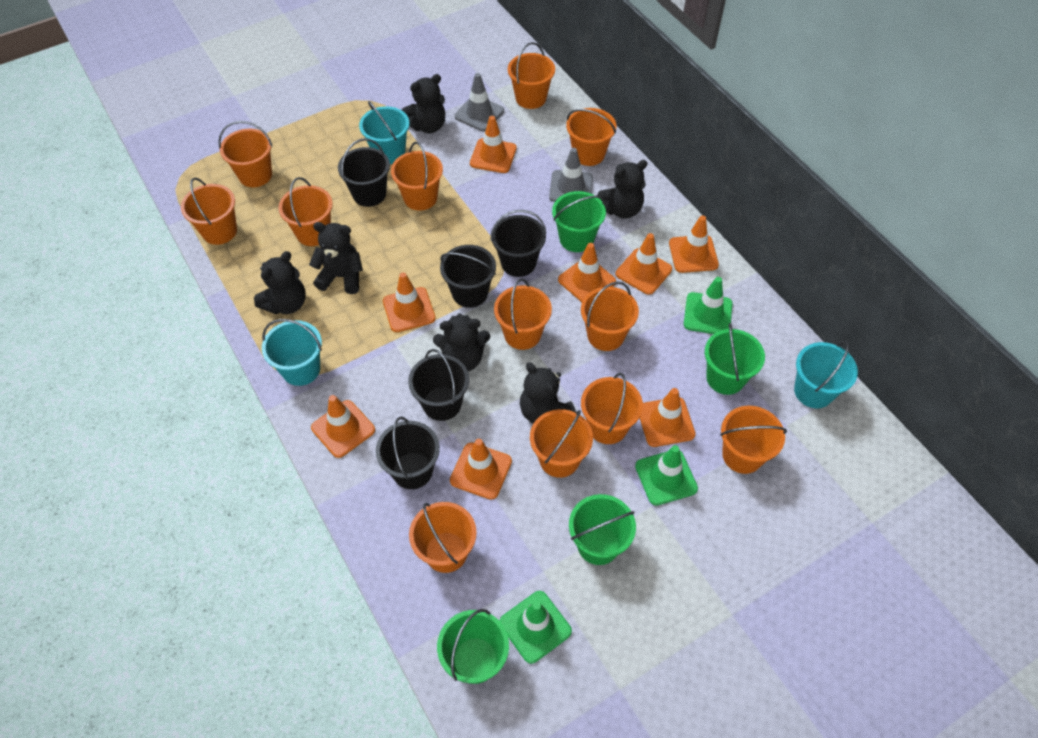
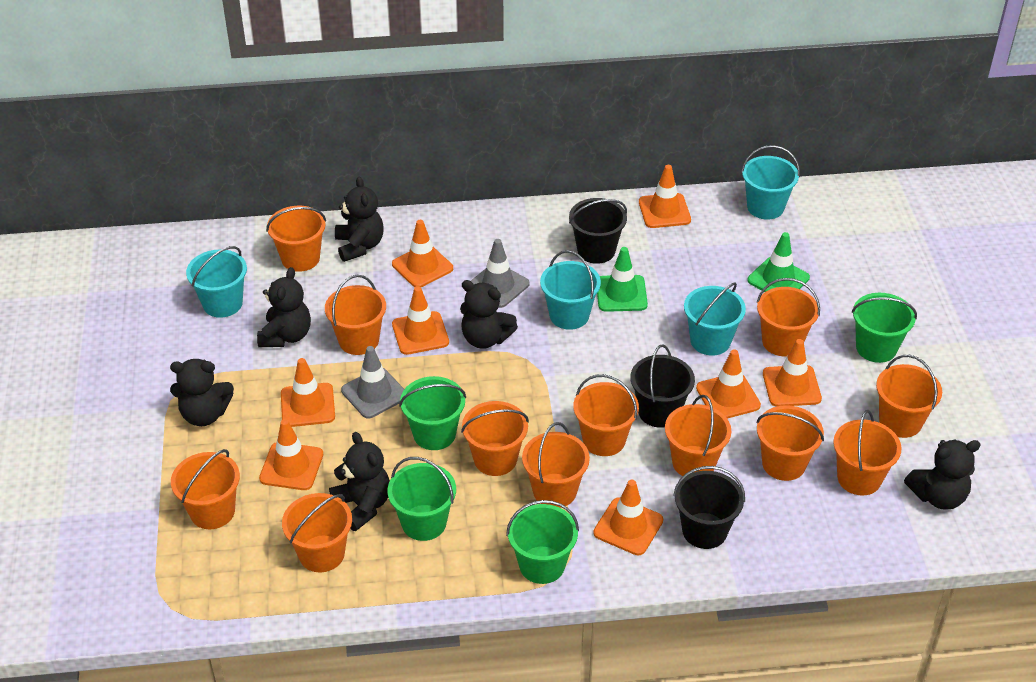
black bucket: 5 -> 3
green traffic cone: 3 -> 2
turquoise bucket: 3 -> 4

